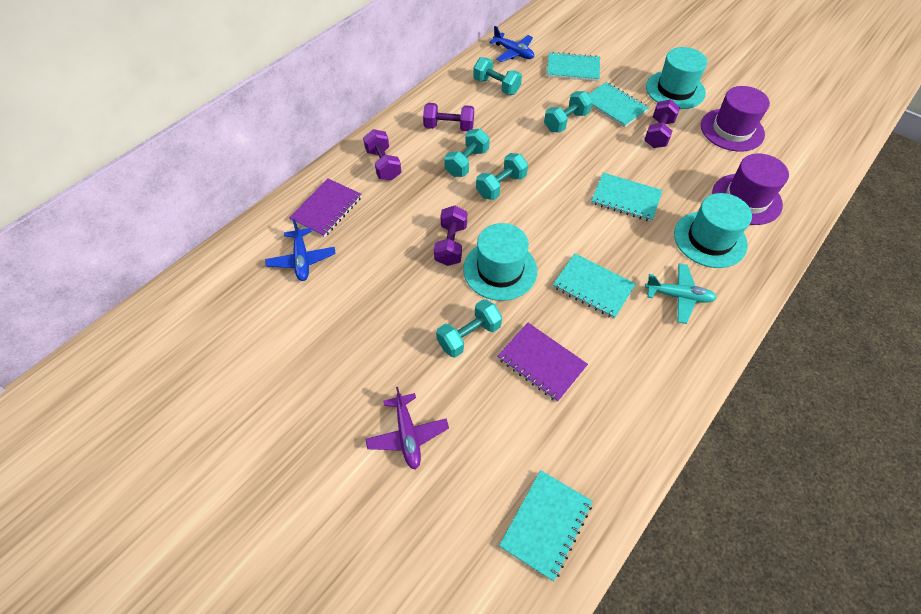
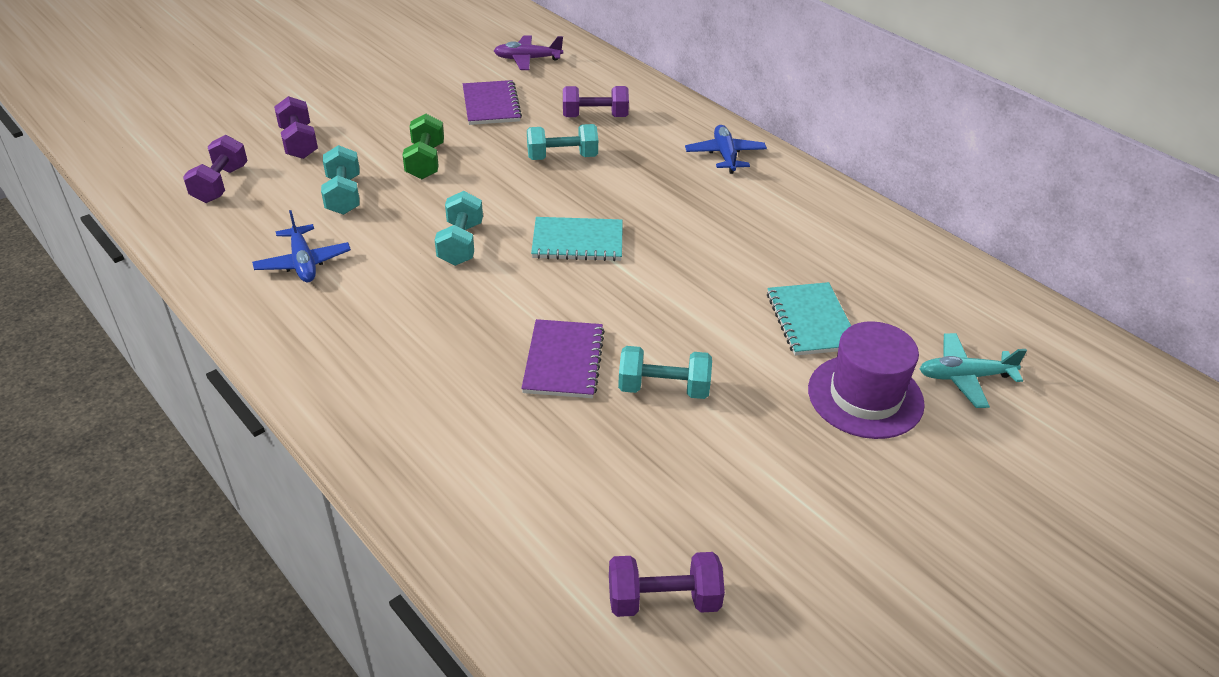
green dumbbell: 0 -> 1
purple hat: 2 -> 1
turquoise dumbbell: 5 -> 4
turquoise hat: 3 -> 0
turquoise notebook: 5 -> 2

